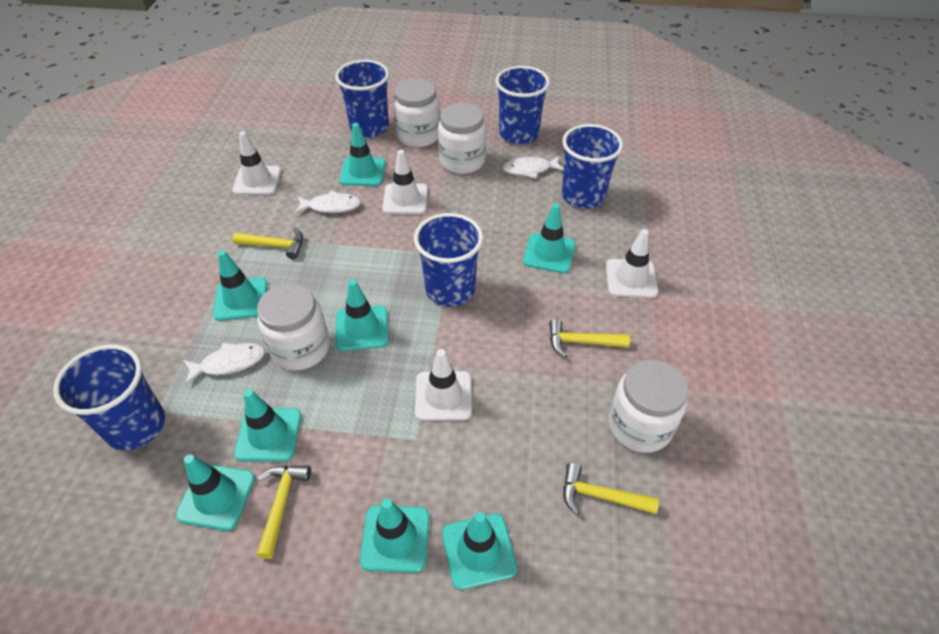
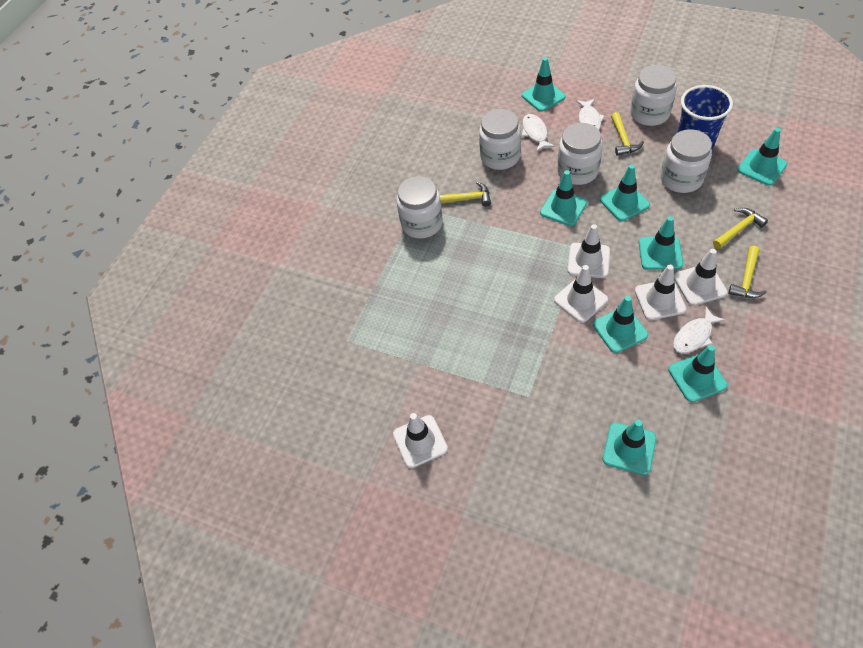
blue cup: 5 -> 1
white jar: 4 -> 5
white traffic cone: 4 -> 5

